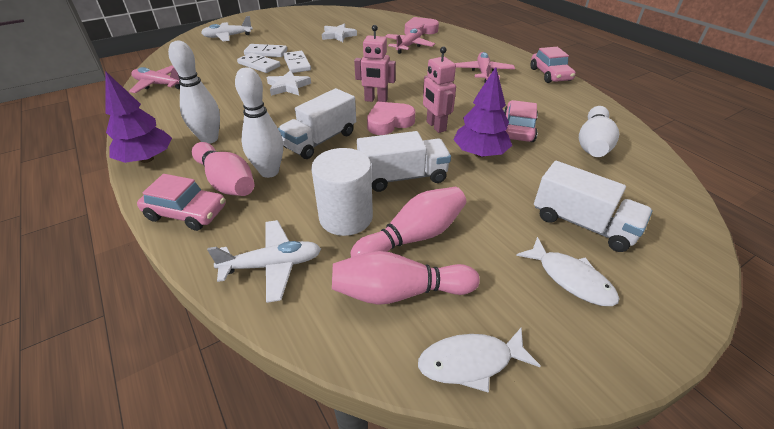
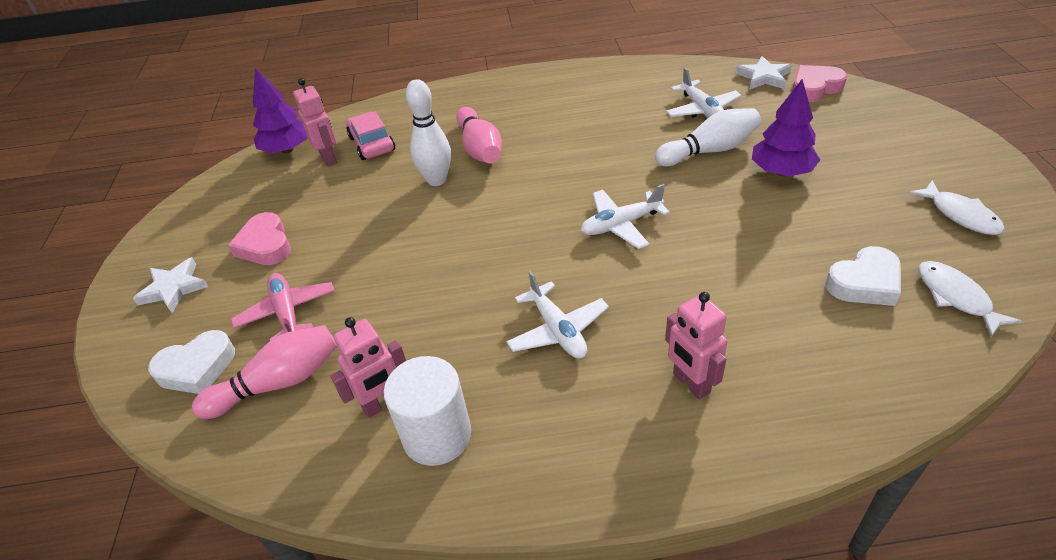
pink bowling pin: 3 -> 2
pink car: 3 -> 1
pink plane: 3 -> 1
pink robot: 2 -> 3
white bowling pin: 3 -> 2
white domino: 3 -> 0
white heart: 0 -> 2
white plane: 2 -> 3
white truck: 3 -> 0

